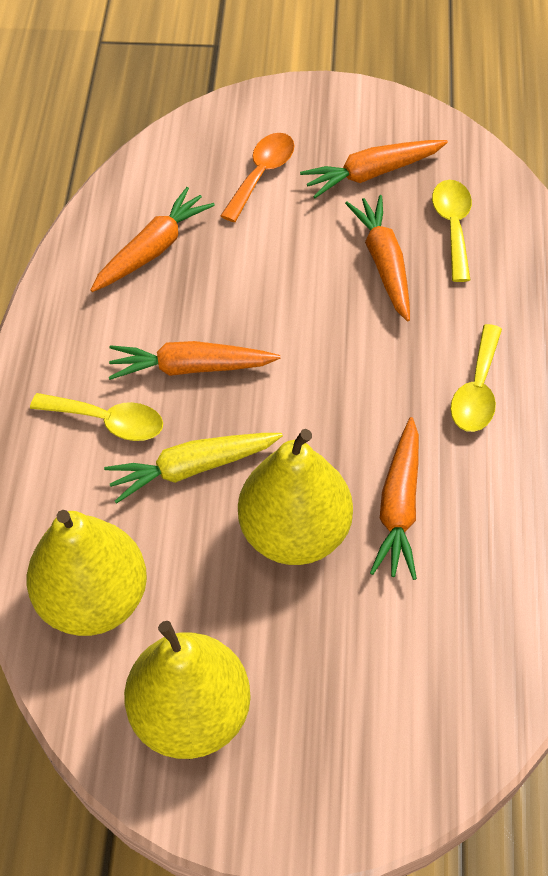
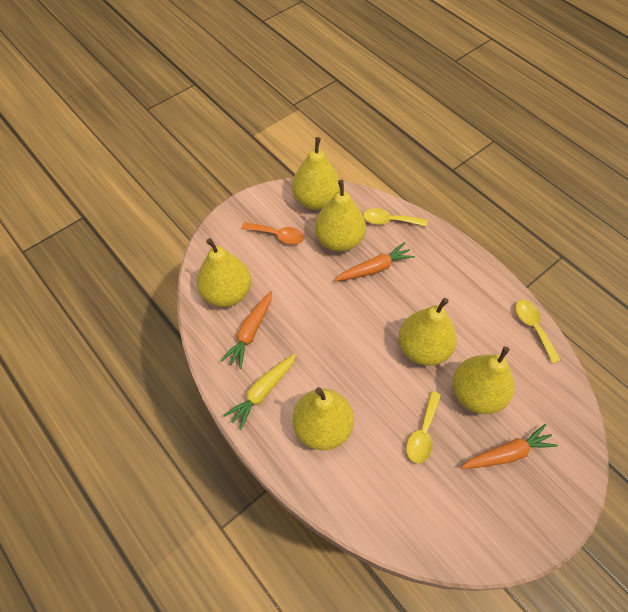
orange carrot: 5 -> 3
yellow pear: 3 -> 6

